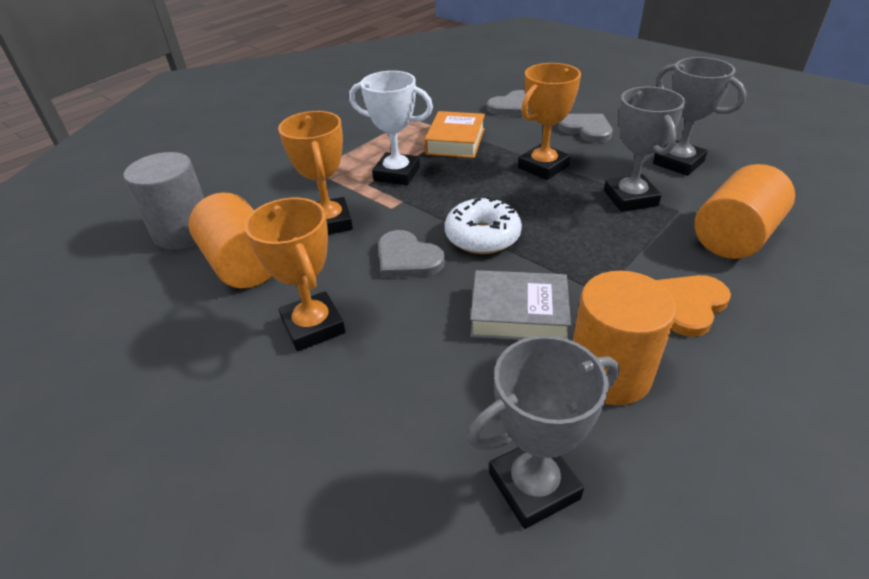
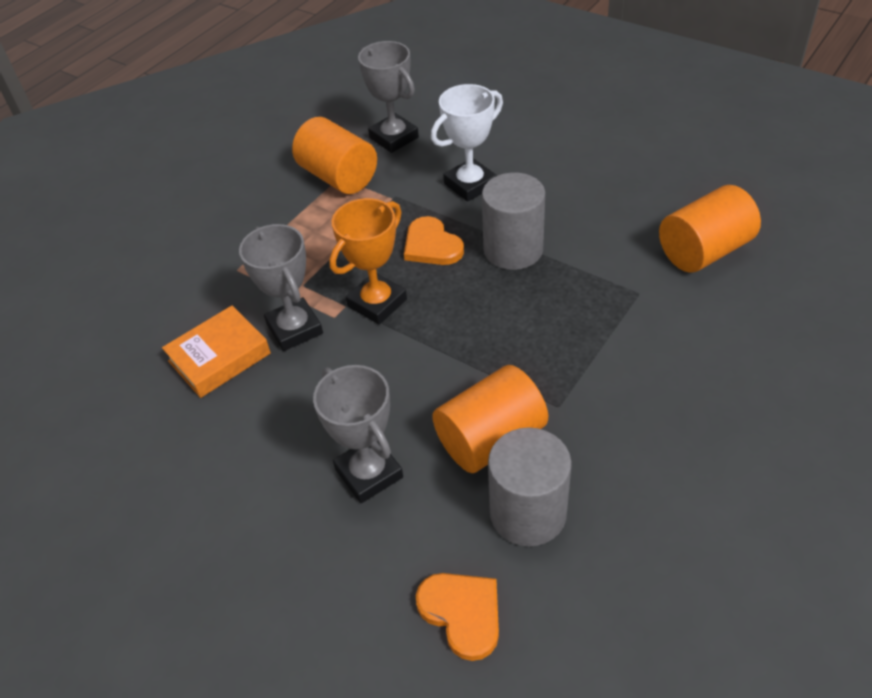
grey book: 1 -> 0
grey cylinder: 1 -> 2
grey heart: 3 -> 0
orange heart: 1 -> 2
orange trophy: 3 -> 1
white donut: 1 -> 0

